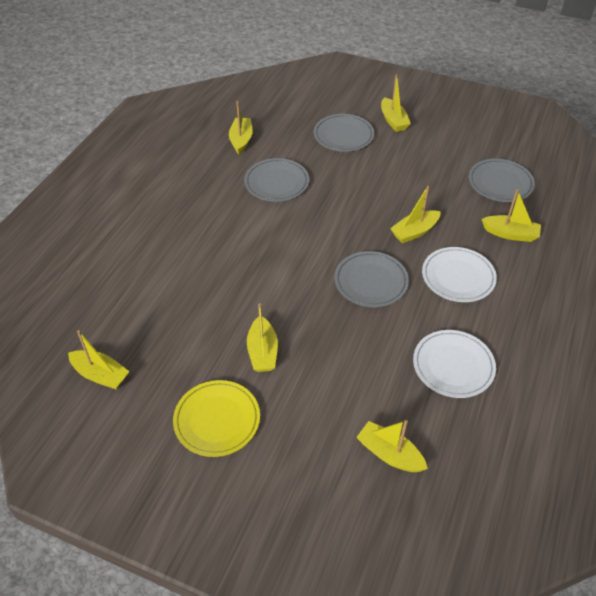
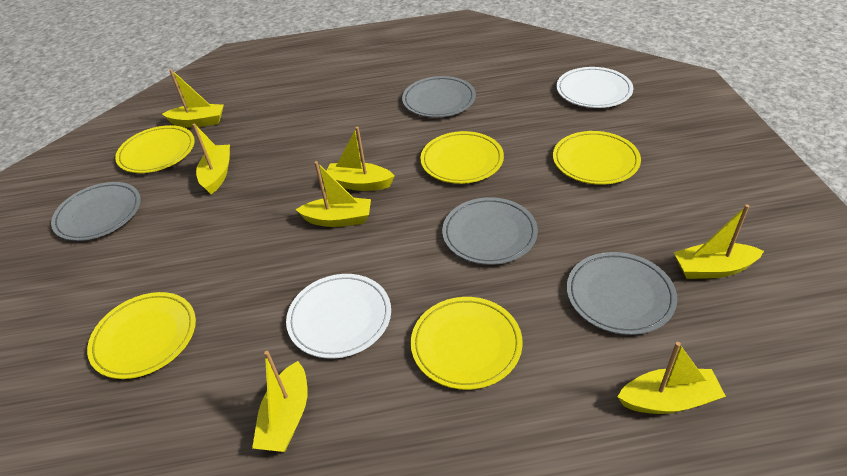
yellow plate: 1 -> 5

